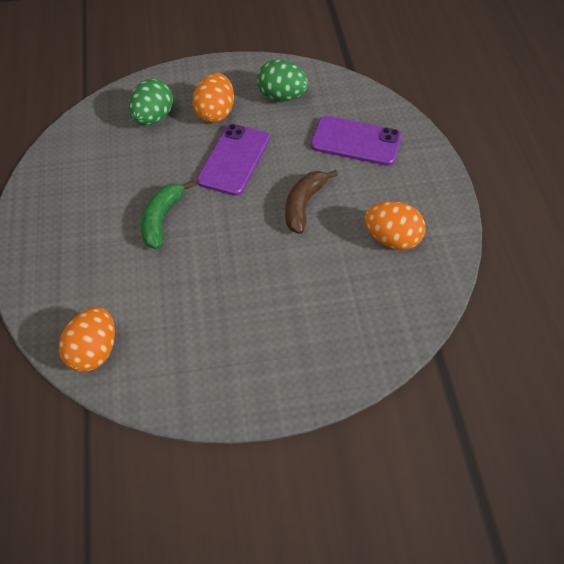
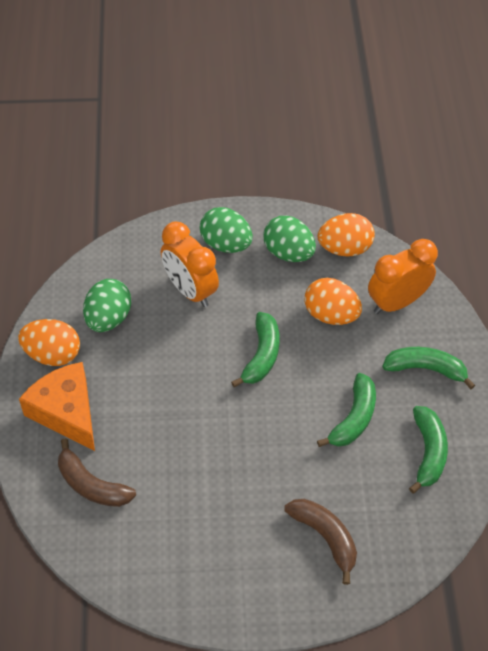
brown banana: 1 -> 2
green banana: 1 -> 4
green egg: 2 -> 3
orange cheese: 0 -> 1
orange clock: 0 -> 2
purple phone: 2 -> 0

